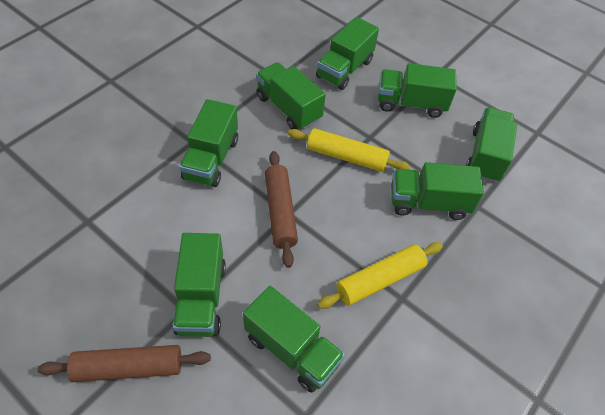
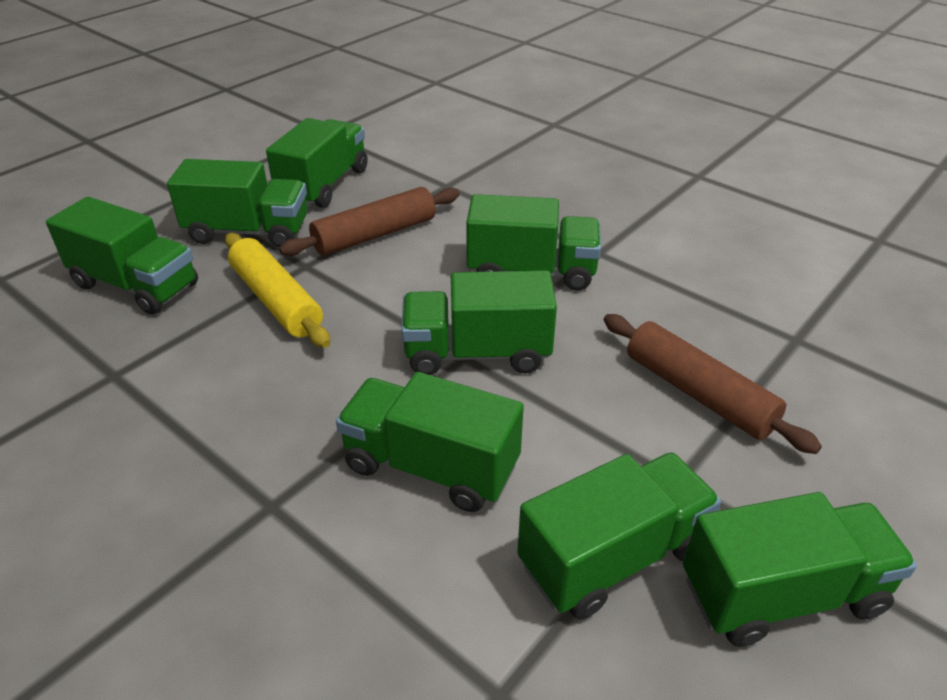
yellow rolling pin: 2 -> 1

